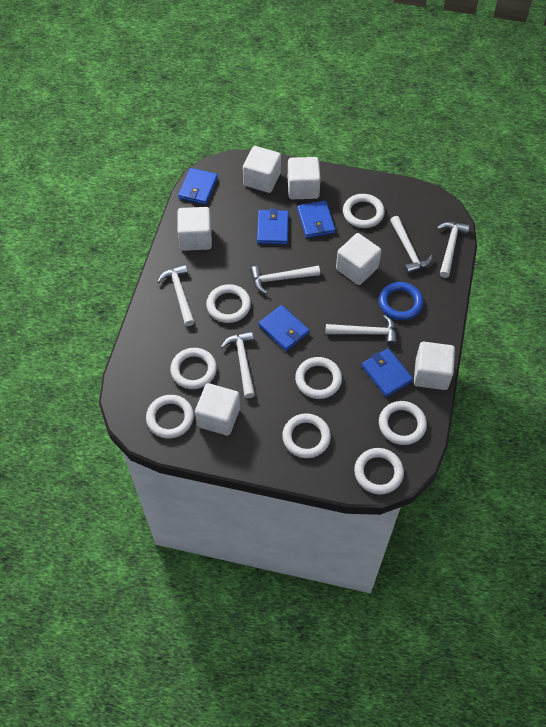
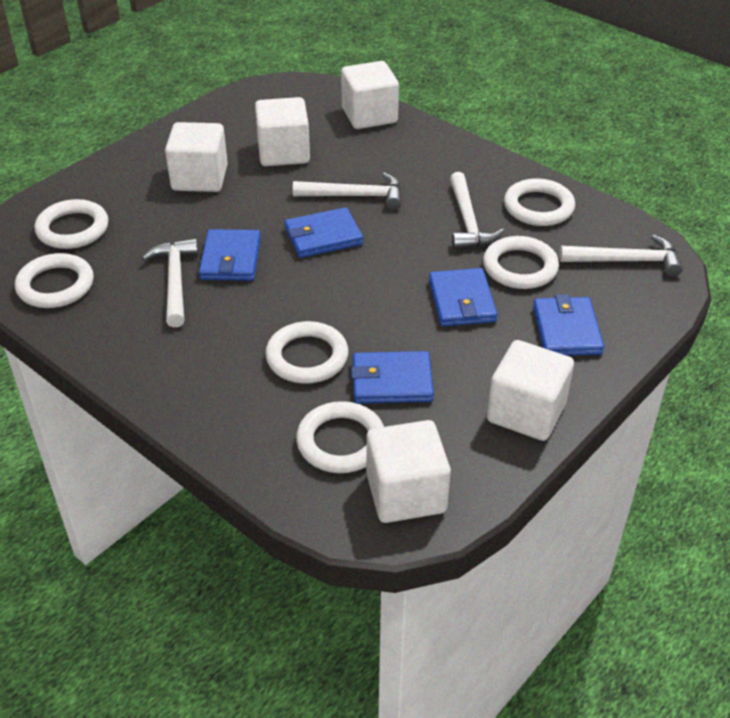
blue ring: 1 -> 0
white cube: 6 -> 5
white hammer: 6 -> 4
white ring: 8 -> 6

